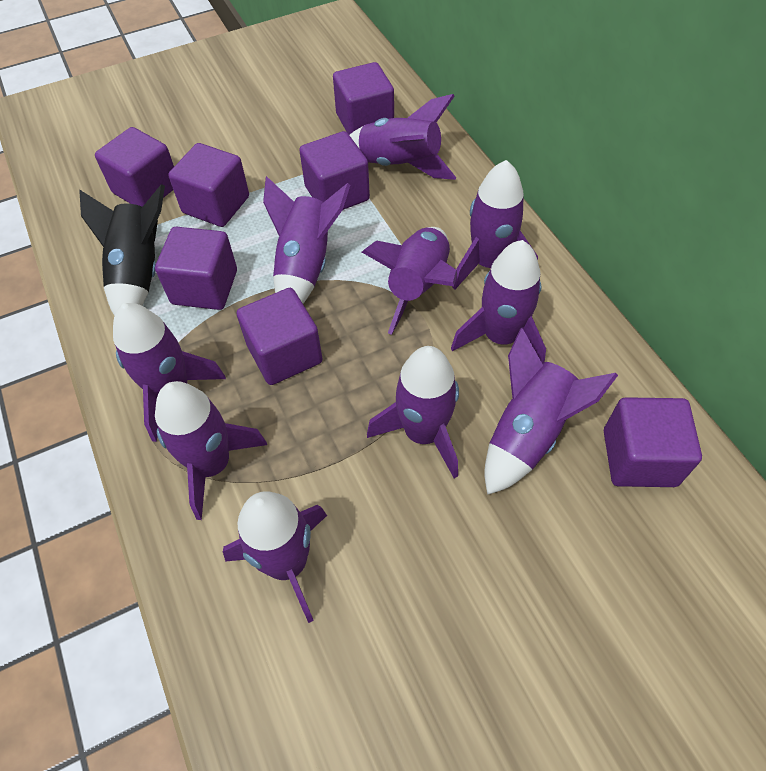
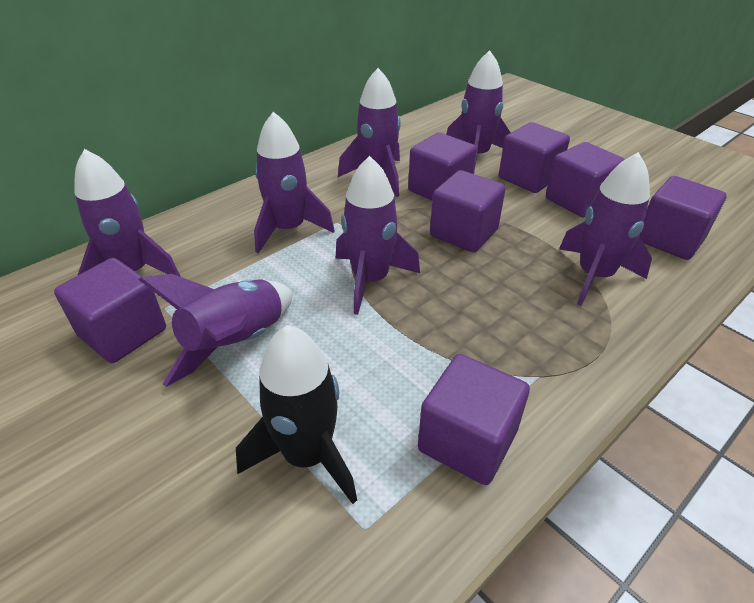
purple rocket: 10 -> 7

